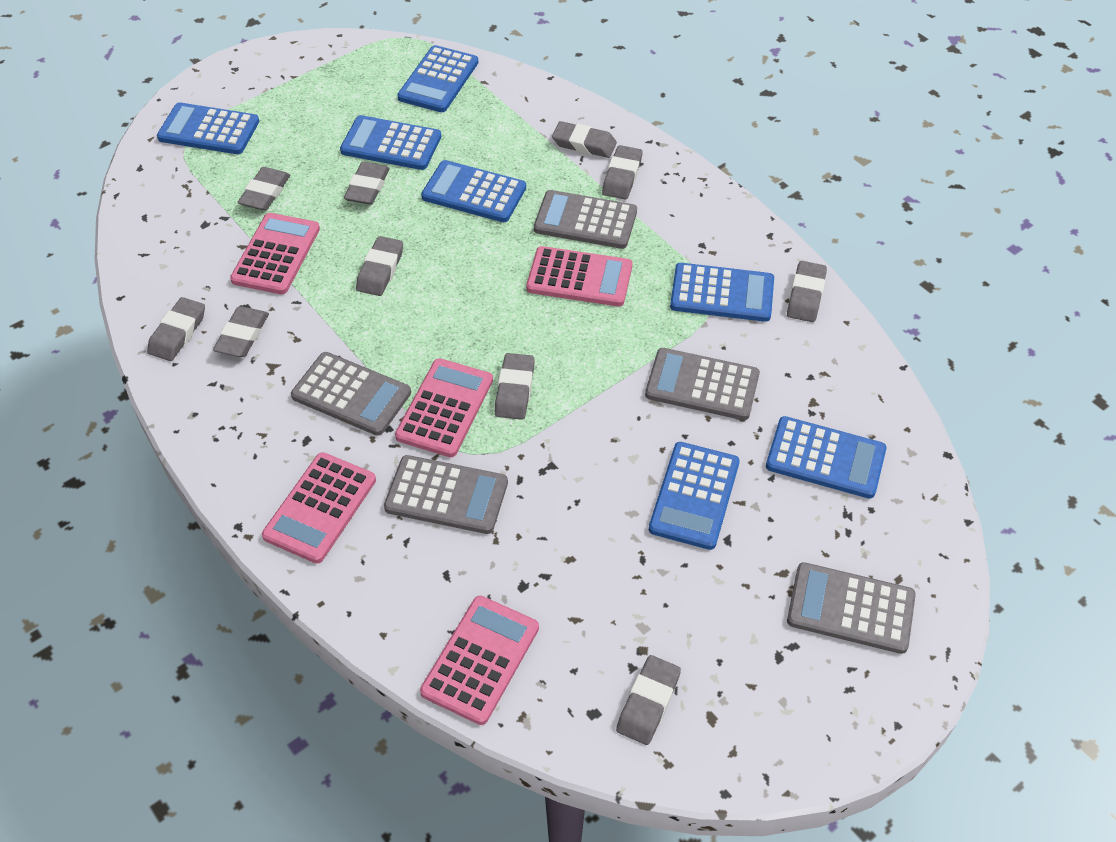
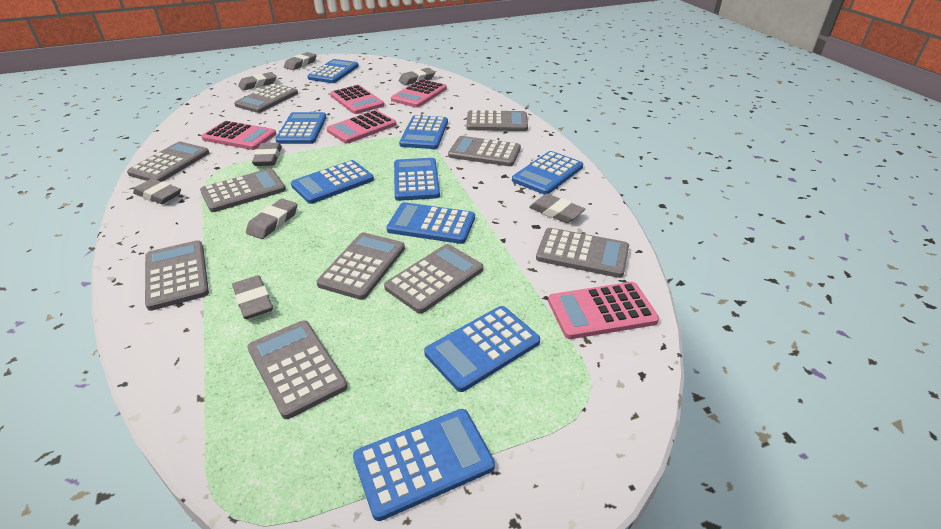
blue calculator: 7 -> 9
grey calculator: 5 -> 10
grey eraser: 10 -> 8

